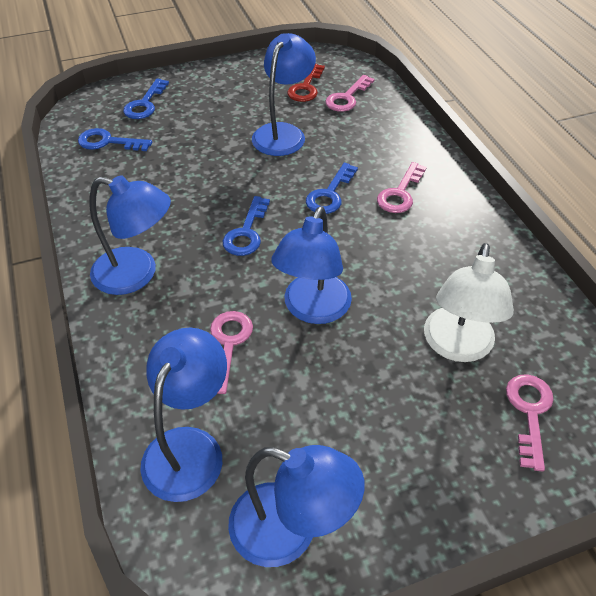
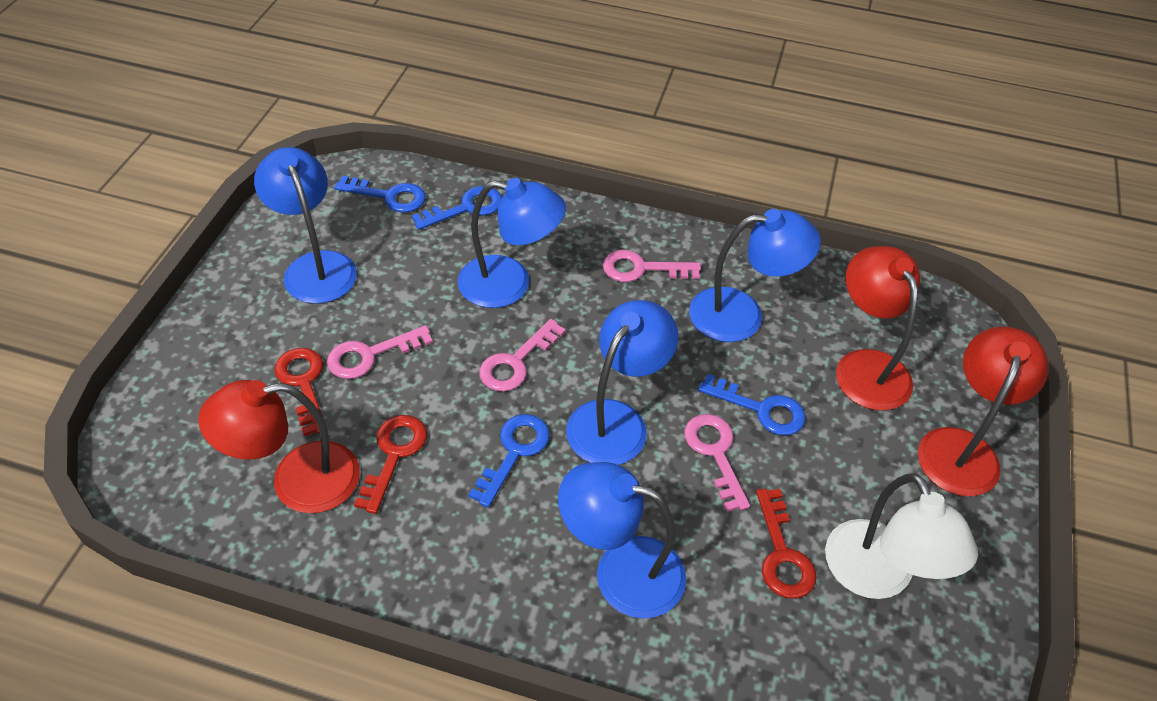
red key: 1 -> 3
red lamp: 0 -> 3

